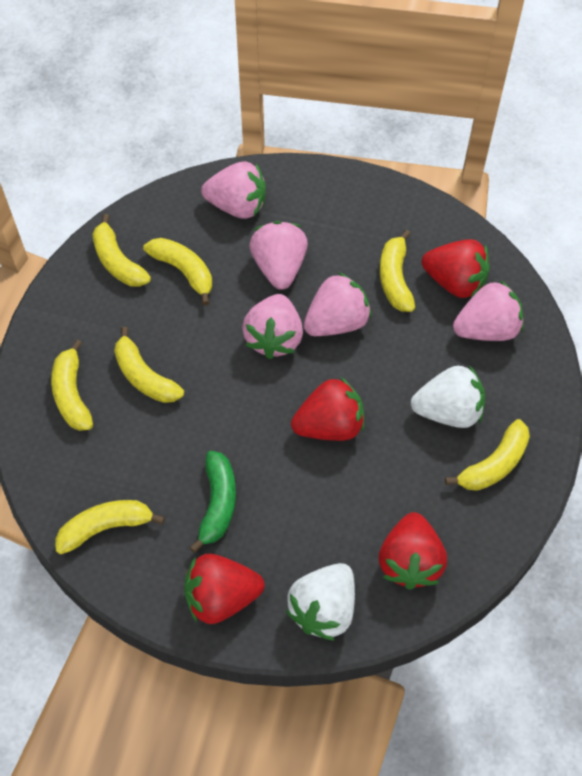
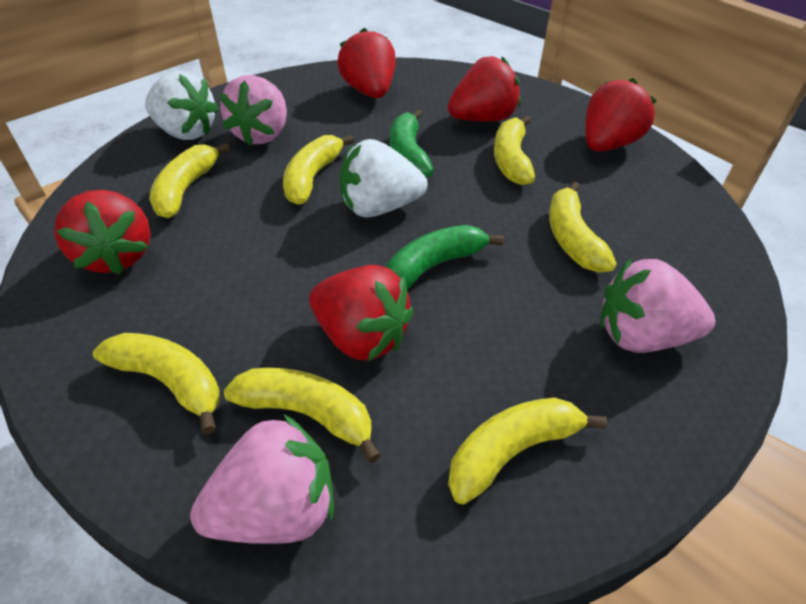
green banana: 1 -> 2
pink strawberry: 5 -> 3
red strawberry: 4 -> 5

